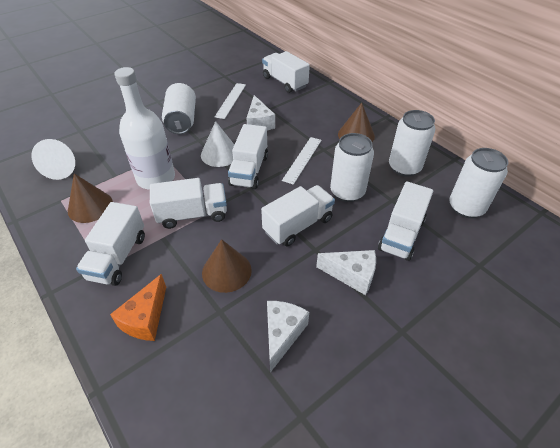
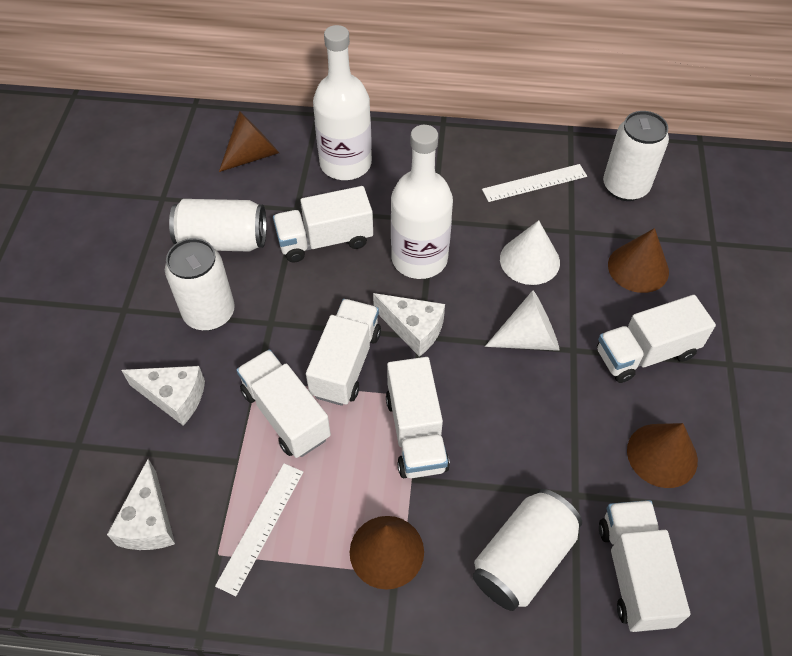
brown cone: 3 -> 4
orange cheese: 1 -> 0
white bottle: 1 -> 2

